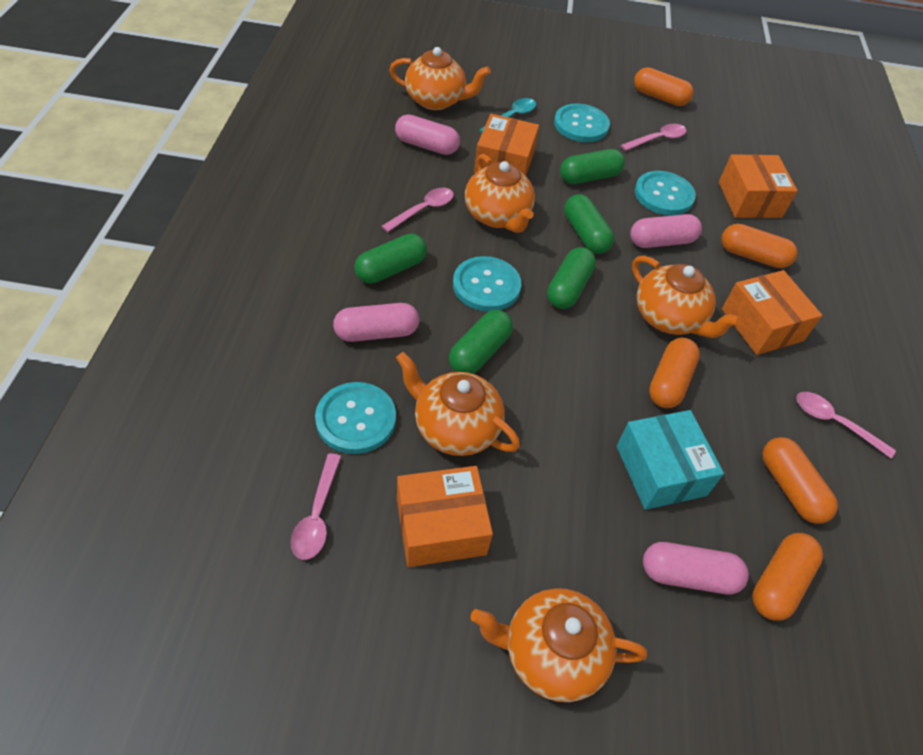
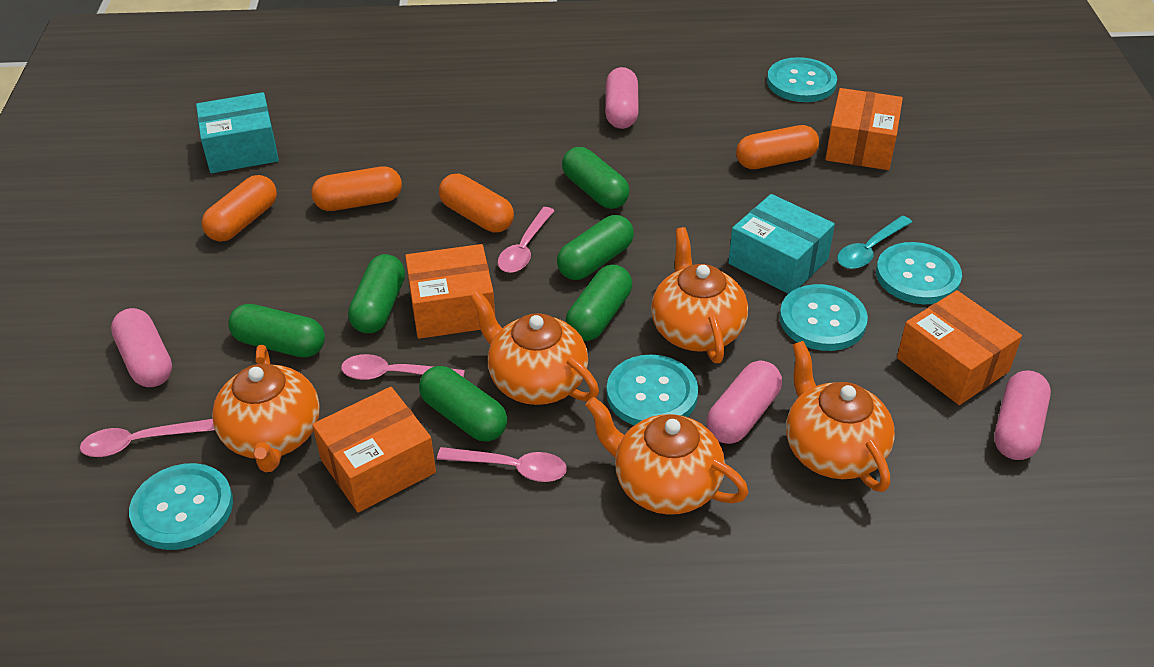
green capsule: 5 -> 6
orange capsule: 5 -> 4
turquoise box: 1 -> 2
turquoise button: 4 -> 5

